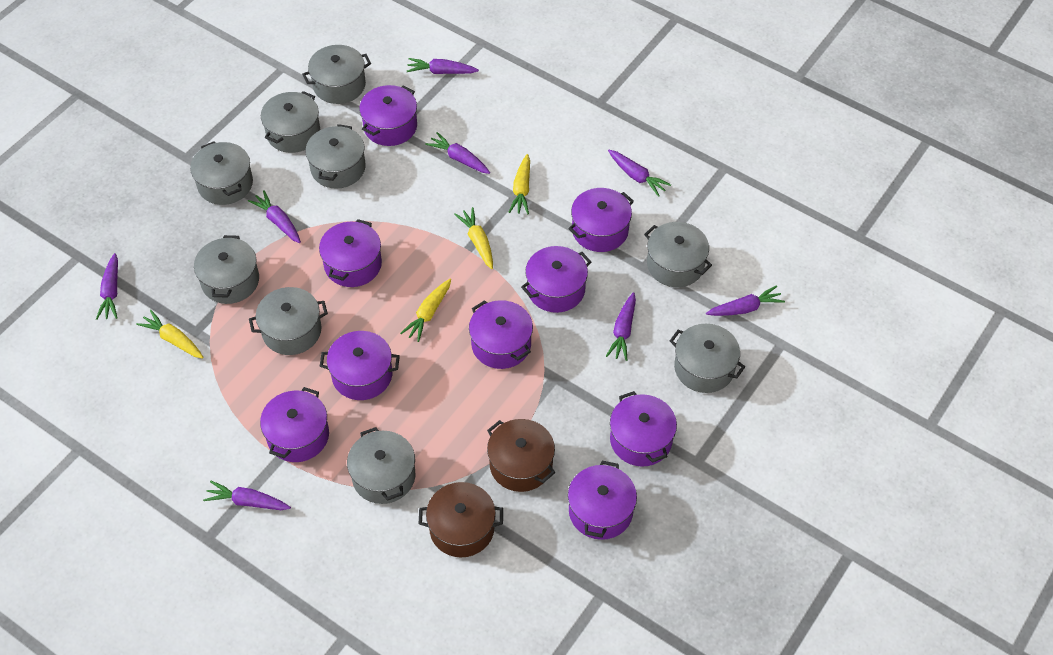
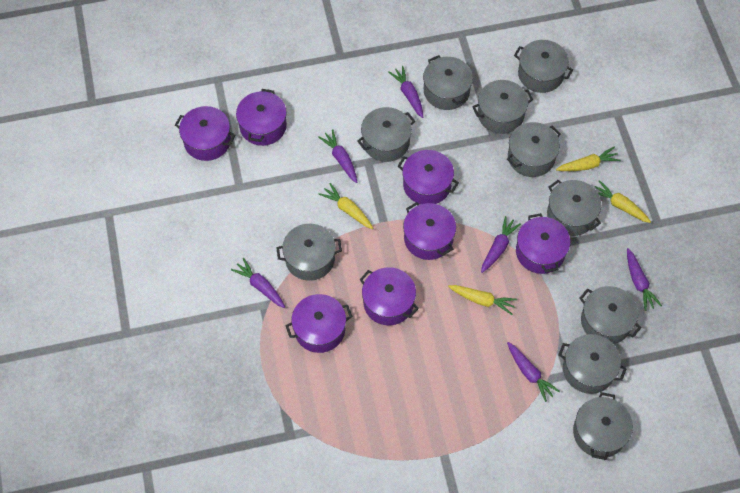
brown pot: 2 -> 0
grey pot: 9 -> 10
purple carrot: 8 -> 6
purple pot: 9 -> 7

